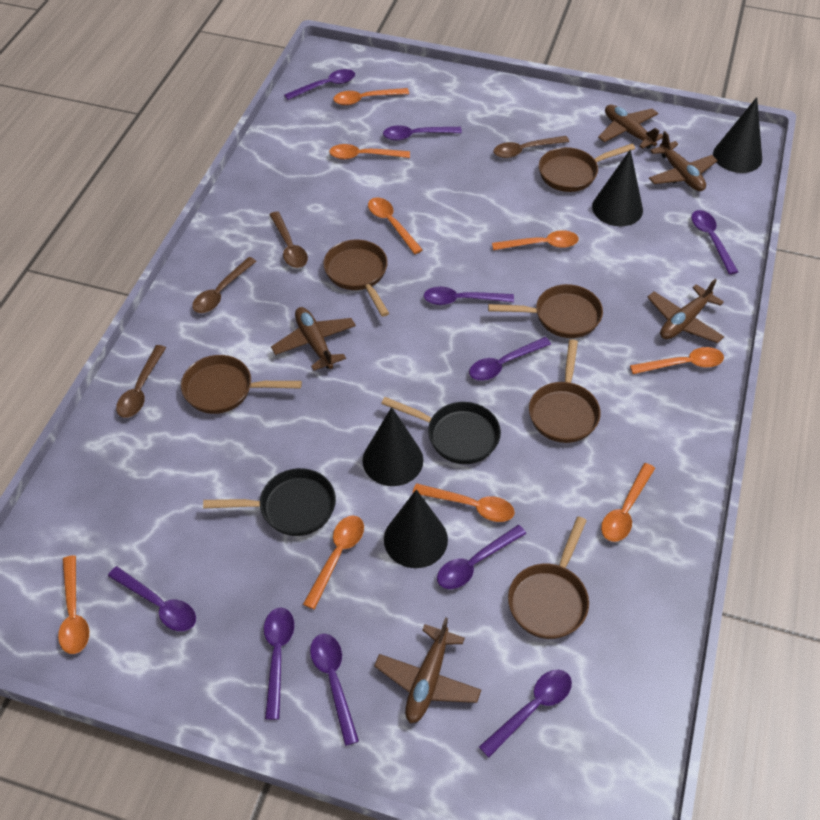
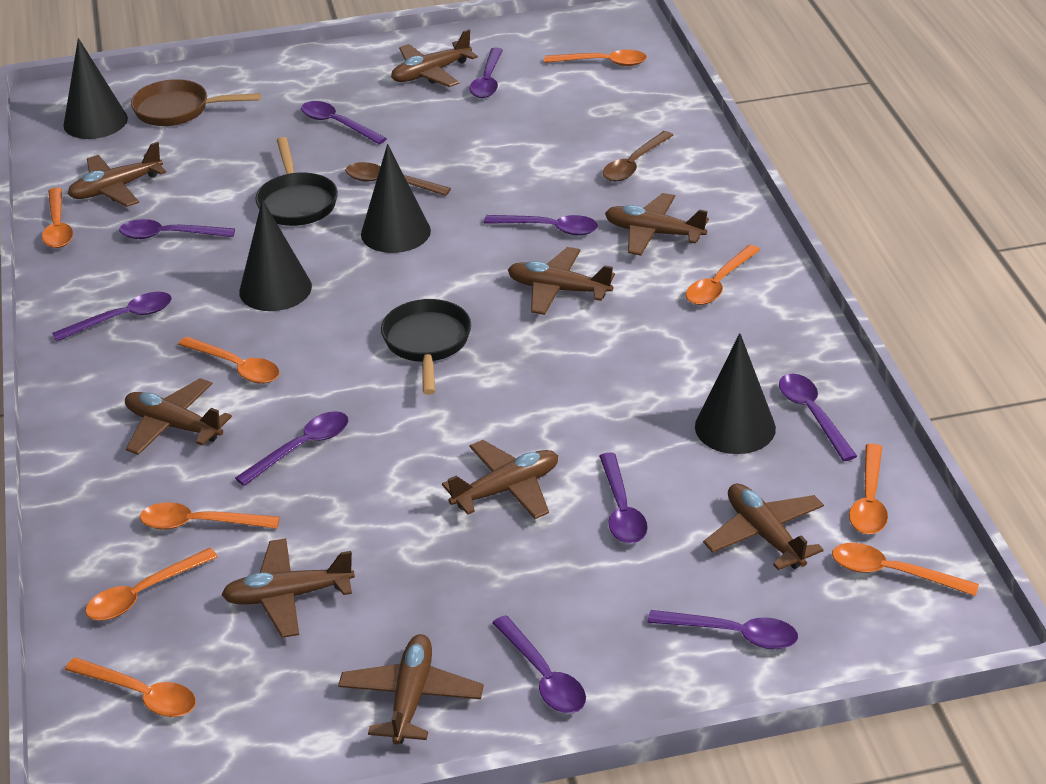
brown pan: 6 -> 1
brown plane: 5 -> 9
brown spoon: 4 -> 2

